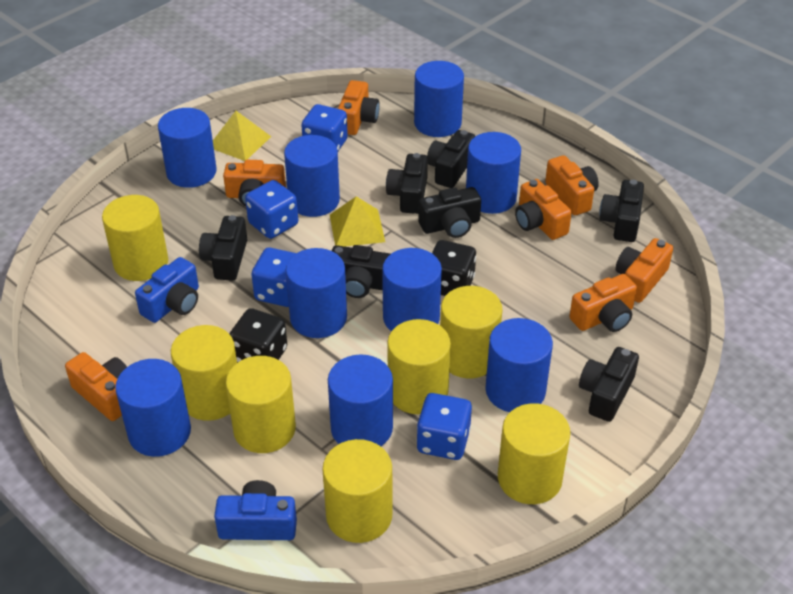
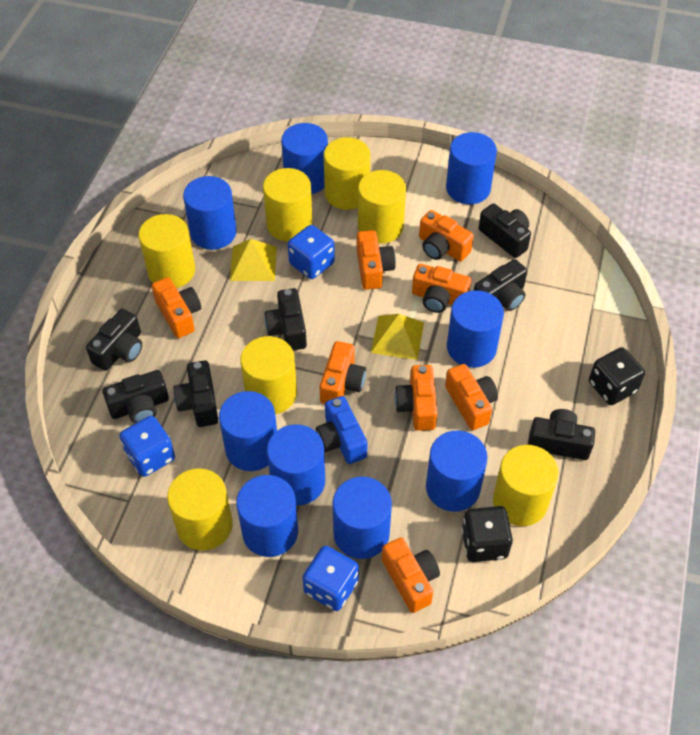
blue camera: 2 -> 1
blue dice: 4 -> 3
orange camera: 7 -> 8

